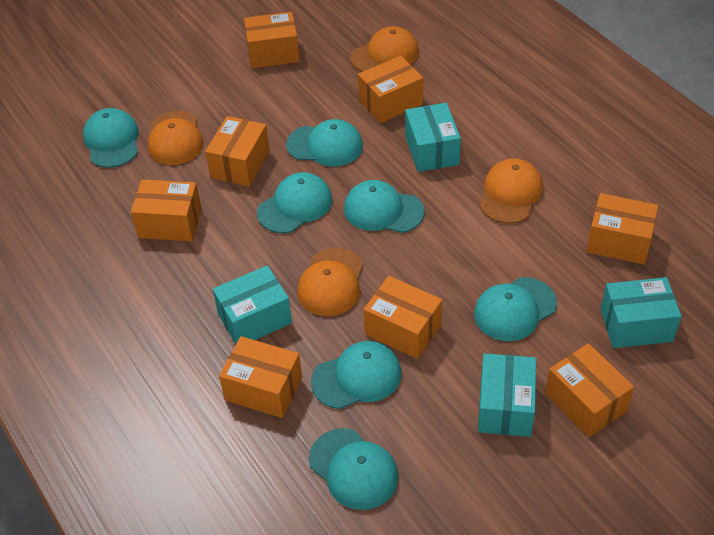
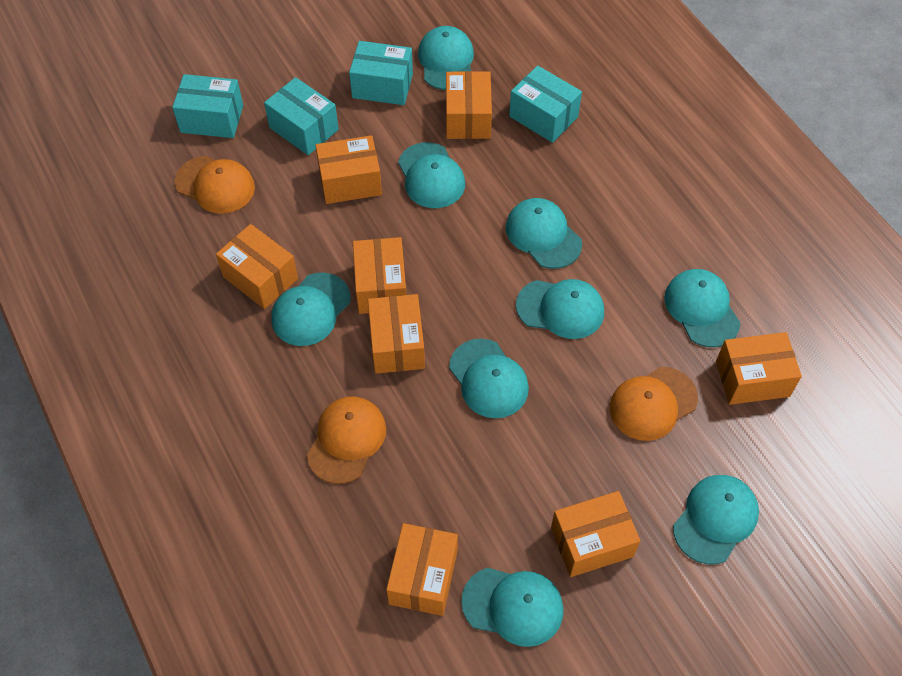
orange cap: 4 -> 3
turquoise cap: 7 -> 9

